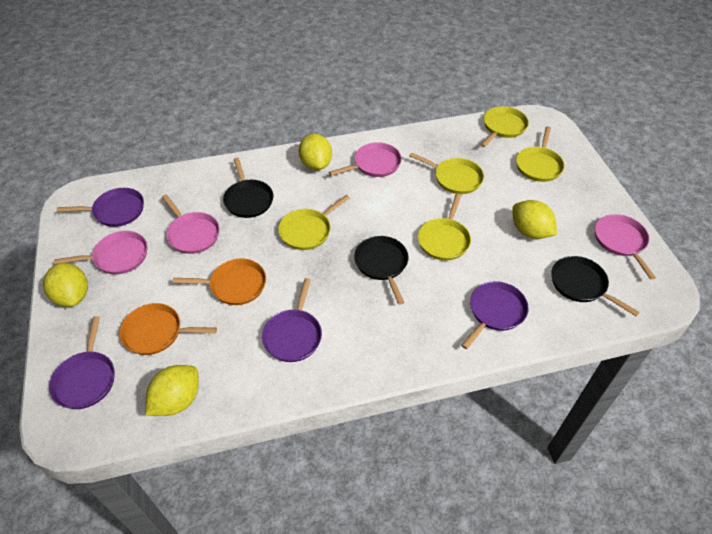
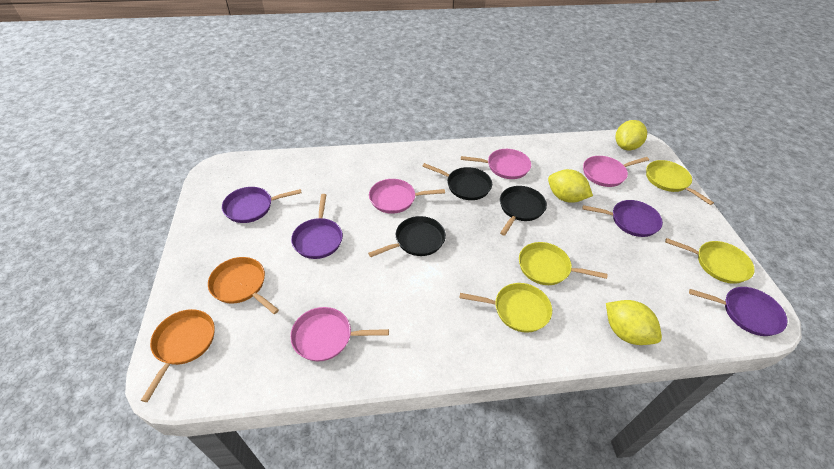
yellow lemon: 4 -> 3
yellow pan: 5 -> 4

